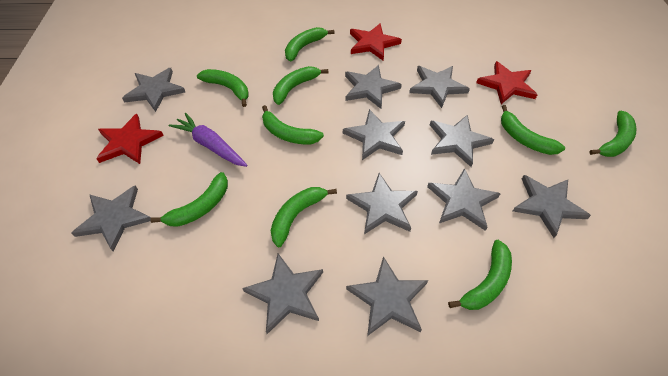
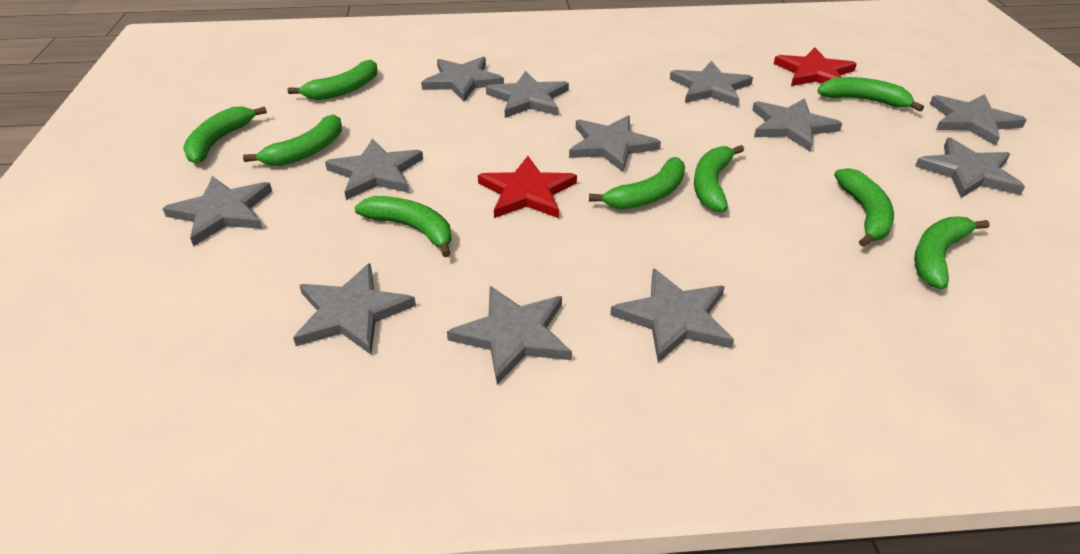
grey star: 11 -> 12
purple carrot: 1 -> 0
red star: 3 -> 2

